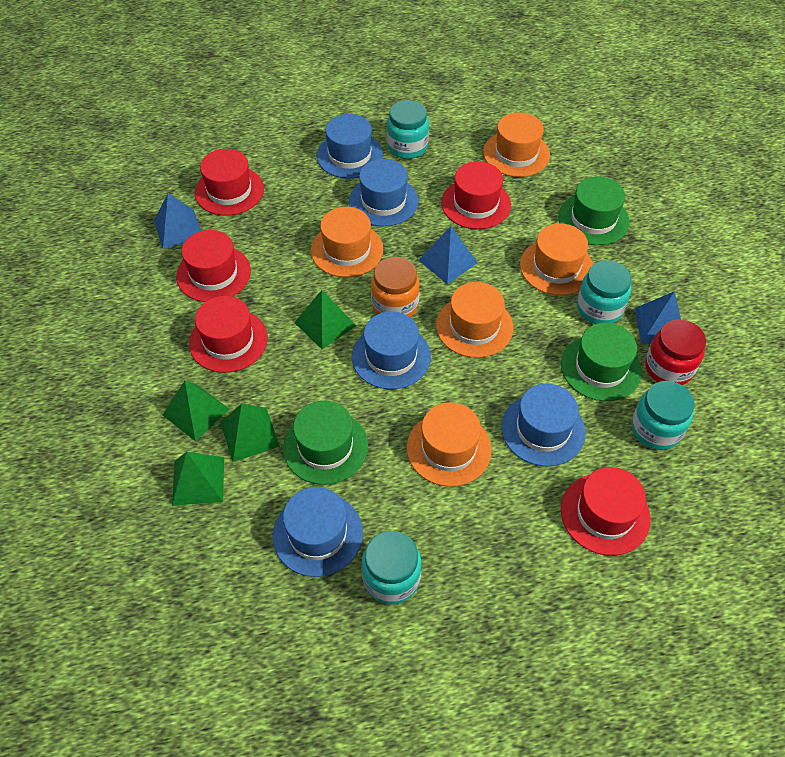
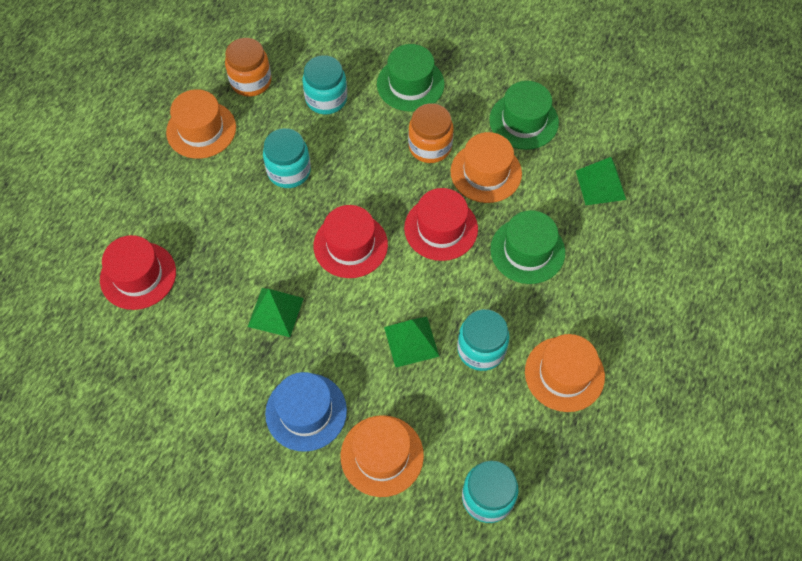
blue hat: 5 -> 1
blue pyramid: 3 -> 0
green pyramid: 4 -> 3
orange hat: 5 -> 4
orange jar: 1 -> 2
red hat: 5 -> 3
red jar: 1 -> 0

